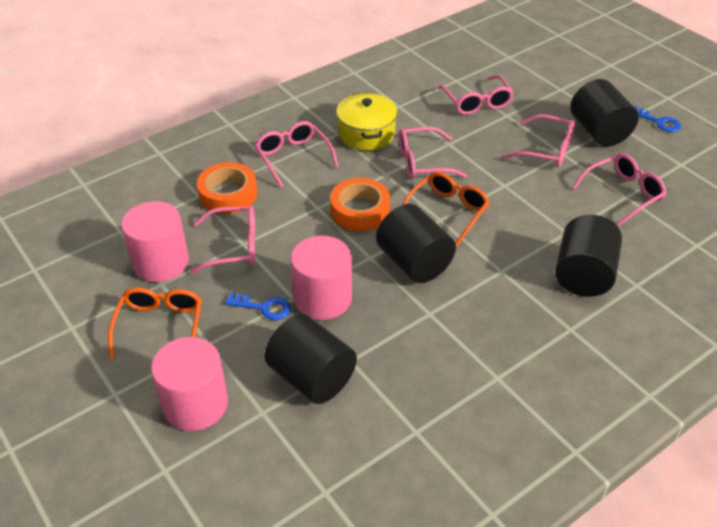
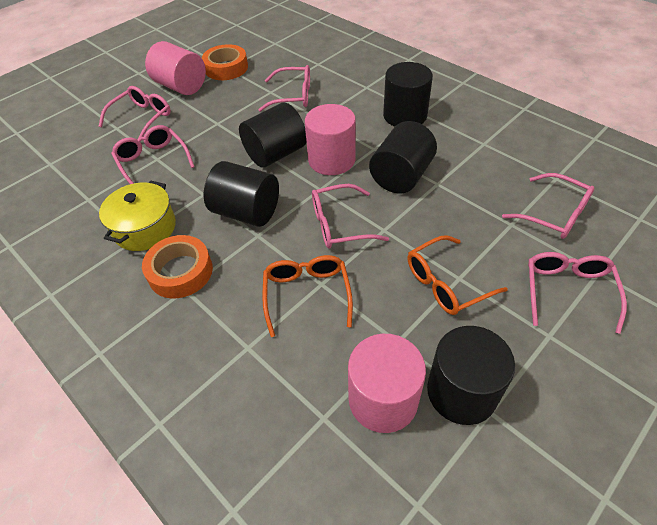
black cylinder: 4 -> 5
blue key: 2 -> 0

